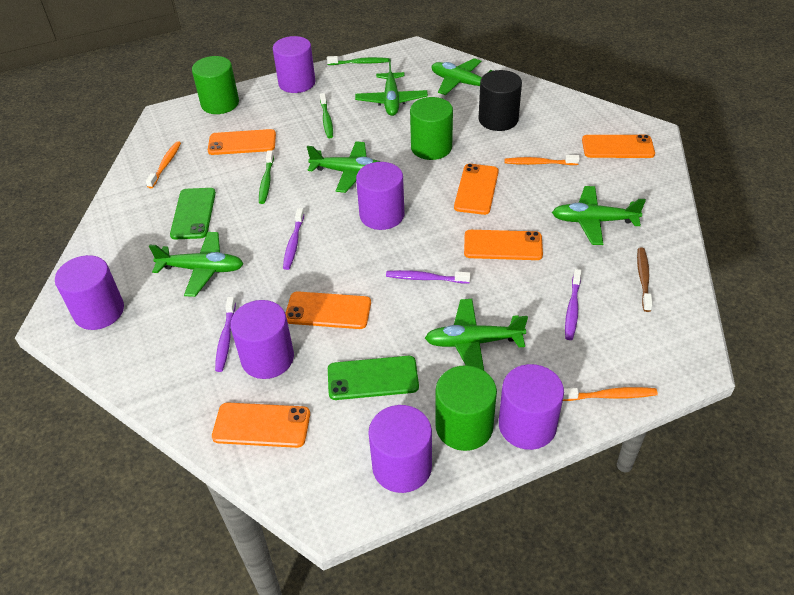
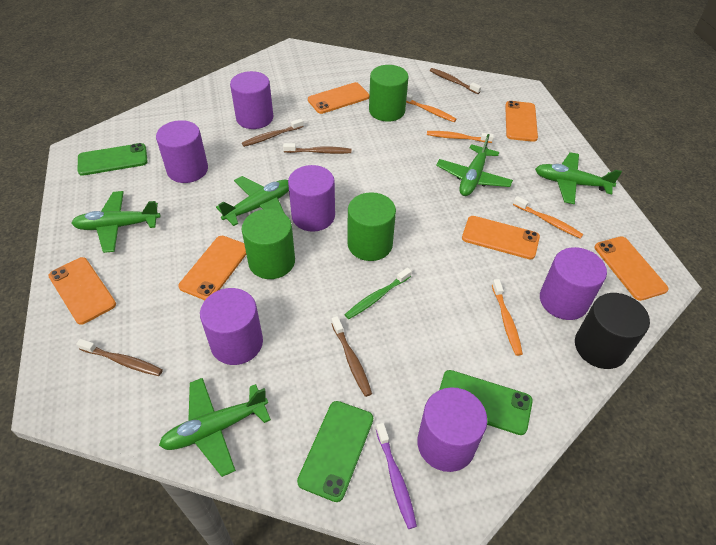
brown toothbrush: 1 -> 5
green phone: 2 -> 3
green plane: 6 -> 5
green toothbrush: 3 -> 1
orange toothbrush: 3 -> 4
purple toothbrush: 4 -> 1

